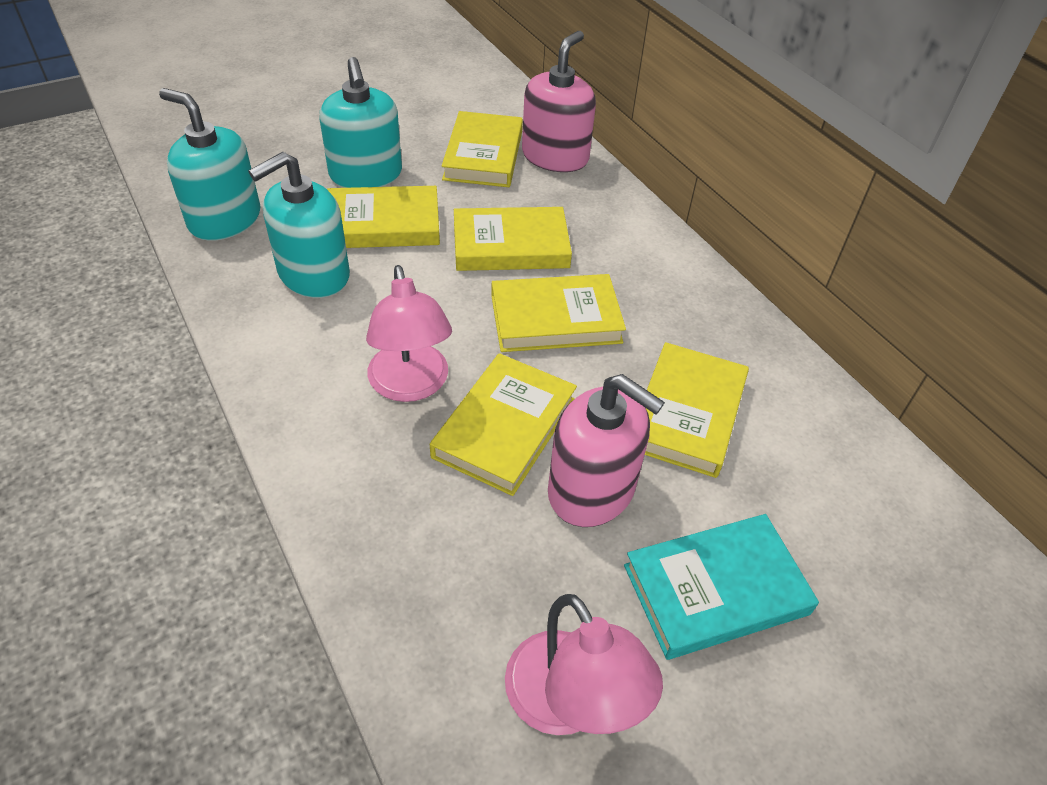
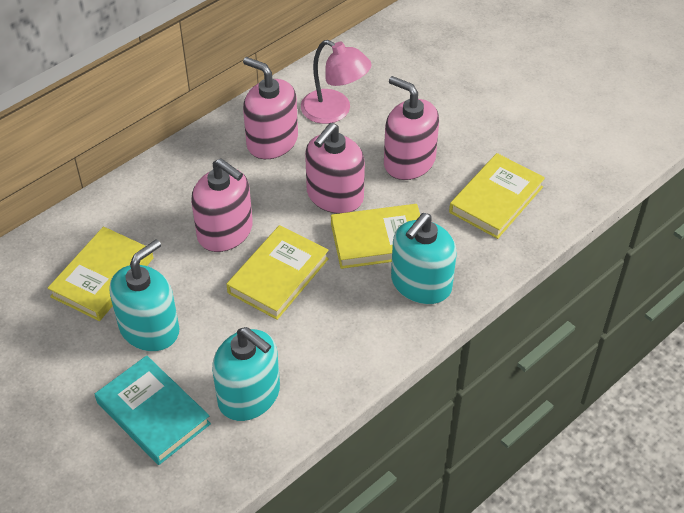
pink lamp: 2 -> 1
pink soap dispenser: 2 -> 4
yellow book: 6 -> 4

